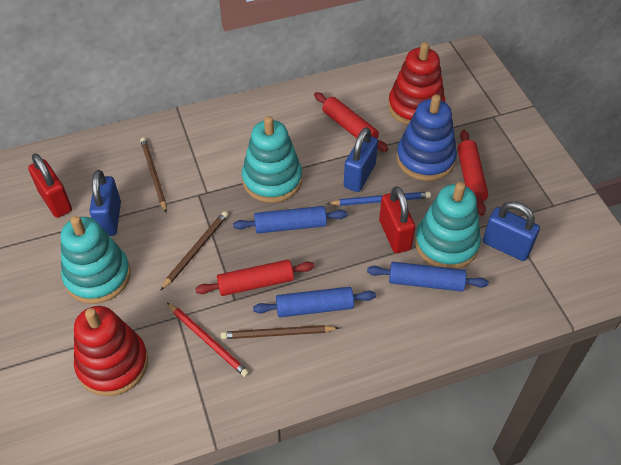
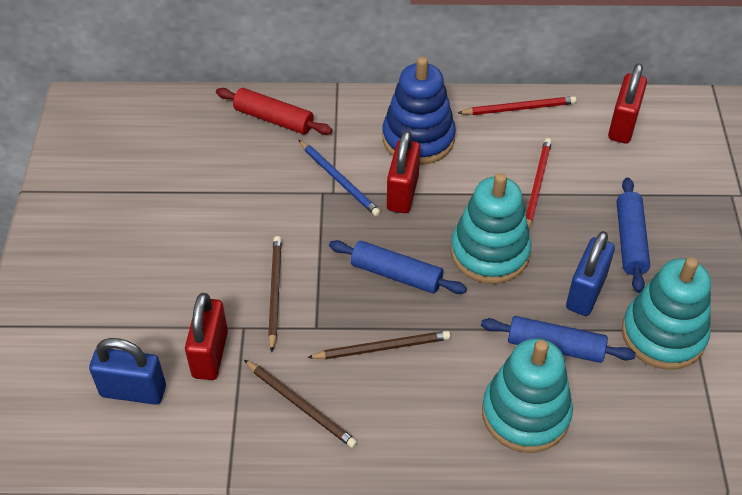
blue padlock: 3 -> 2
red padlock: 2 -> 3
red pencil: 1 -> 2
red rolling pin: 3 -> 1
red stacking toy: 2 -> 0

